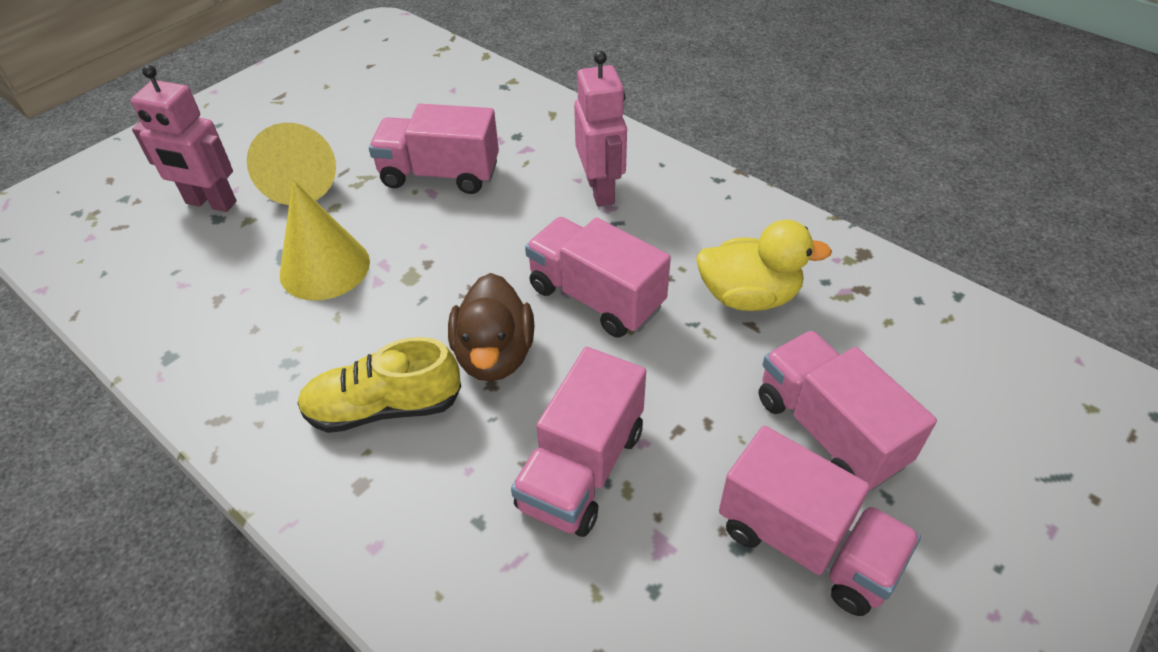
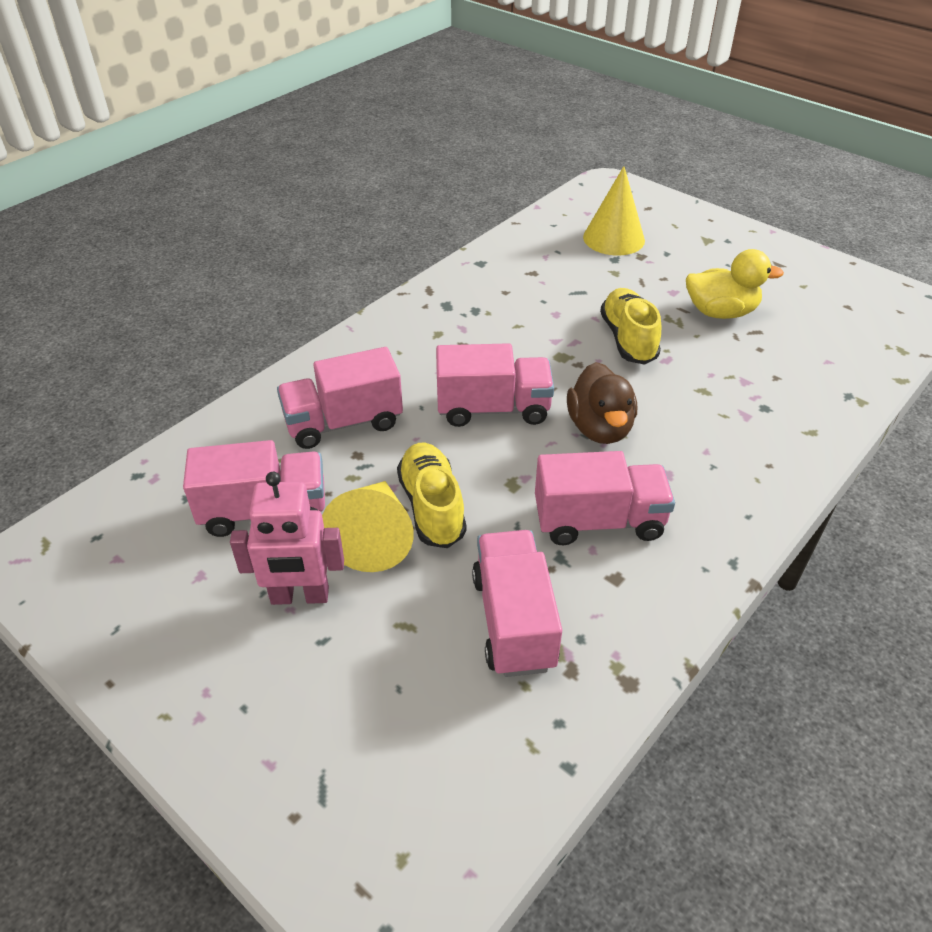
pink robot: 2 -> 1
yellow shoe: 1 -> 2

